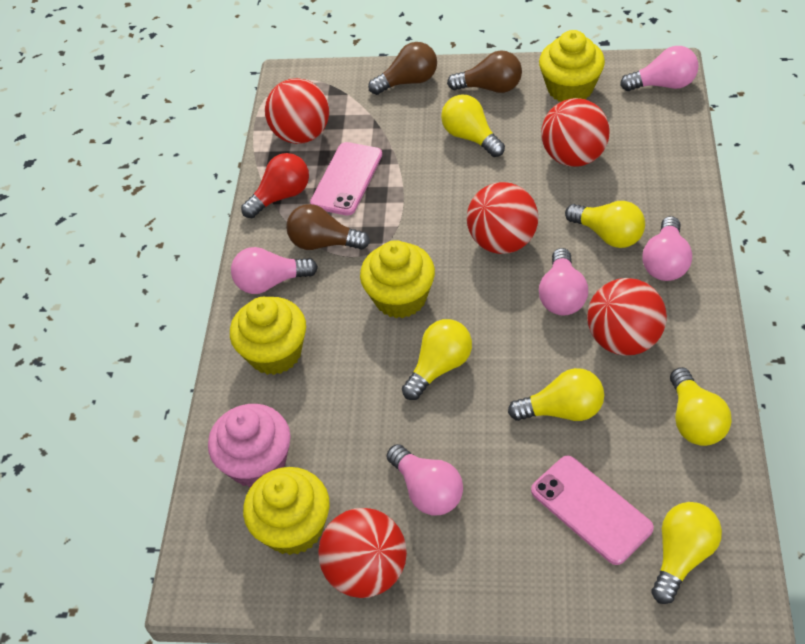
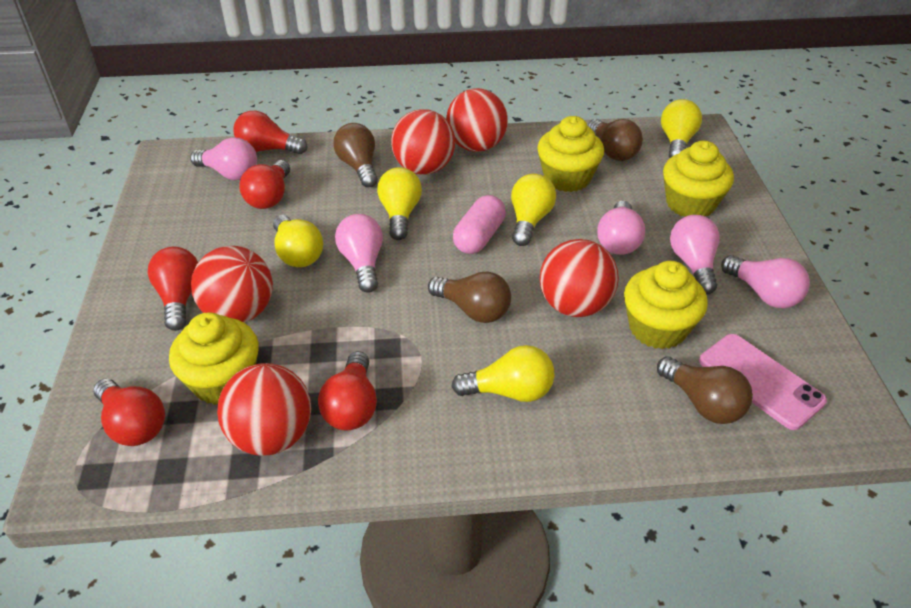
brown light bulb: 3 -> 4
pink capsule: 0 -> 1
pink cupcake: 1 -> 0
pink phone: 2 -> 1
red light bulb: 1 -> 5
yellow light bulb: 6 -> 5

